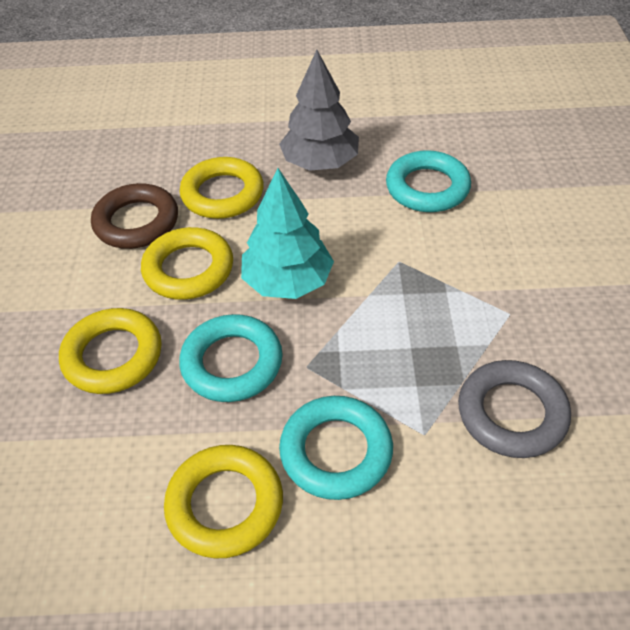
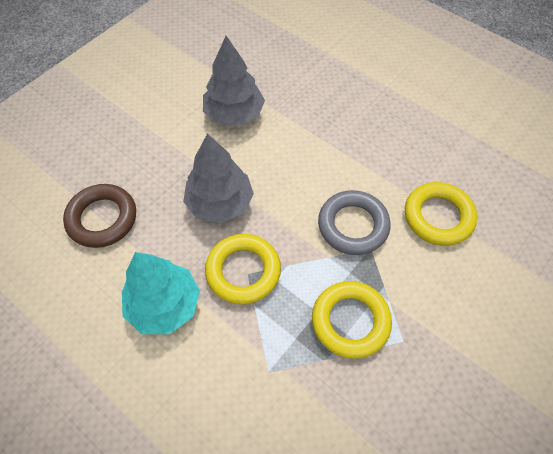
grey tree: 1 -> 2
turquoise ring: 3 -> 0
yellow ring: 4 -> 3

